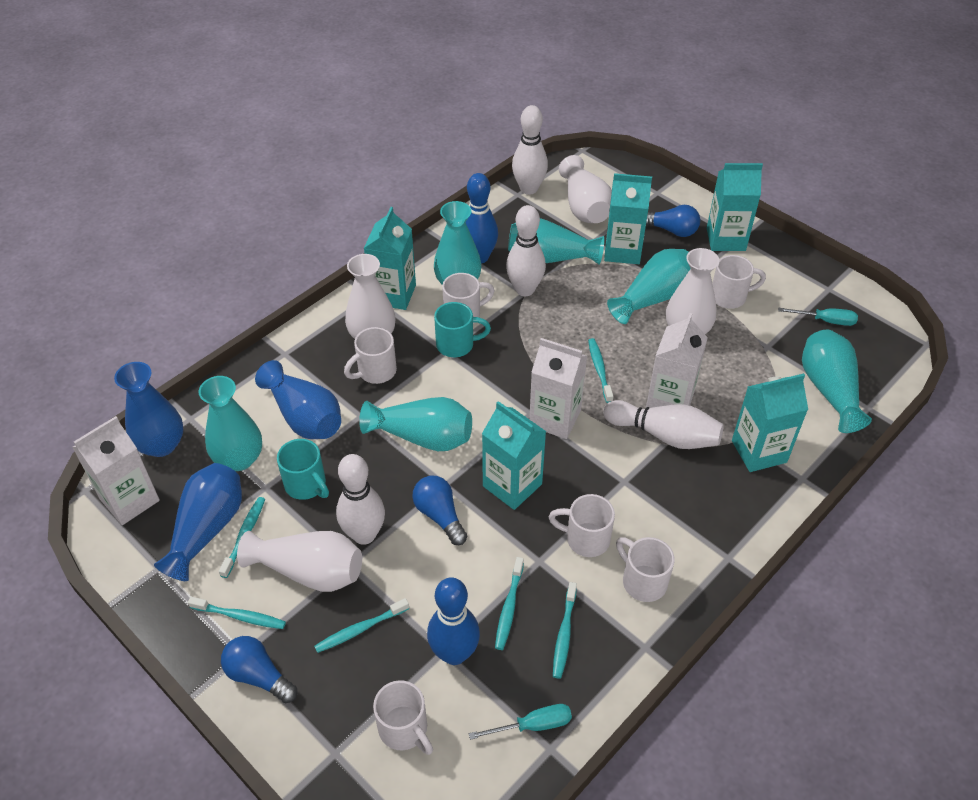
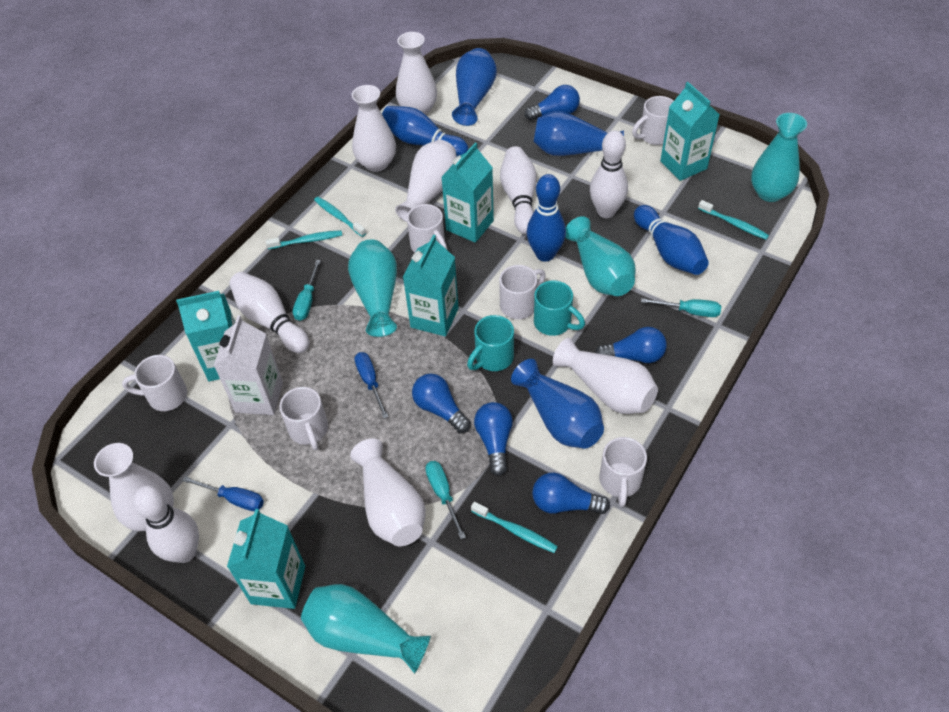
blue bowling pin: 2 -> 3
blue light bulb: 3 -> 5
blue screwdriver: 0 -> 2
turquoise screwdriver: 2 -> 3
turquoise toothbrush: 6 -> 4
turquoise vase: 6 -> 4
white carton: 3 -> 1
white vase: 4 -> 6

